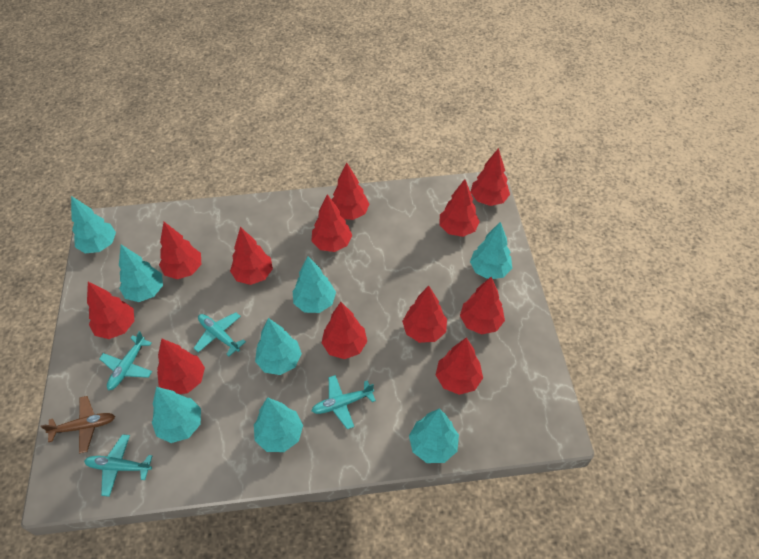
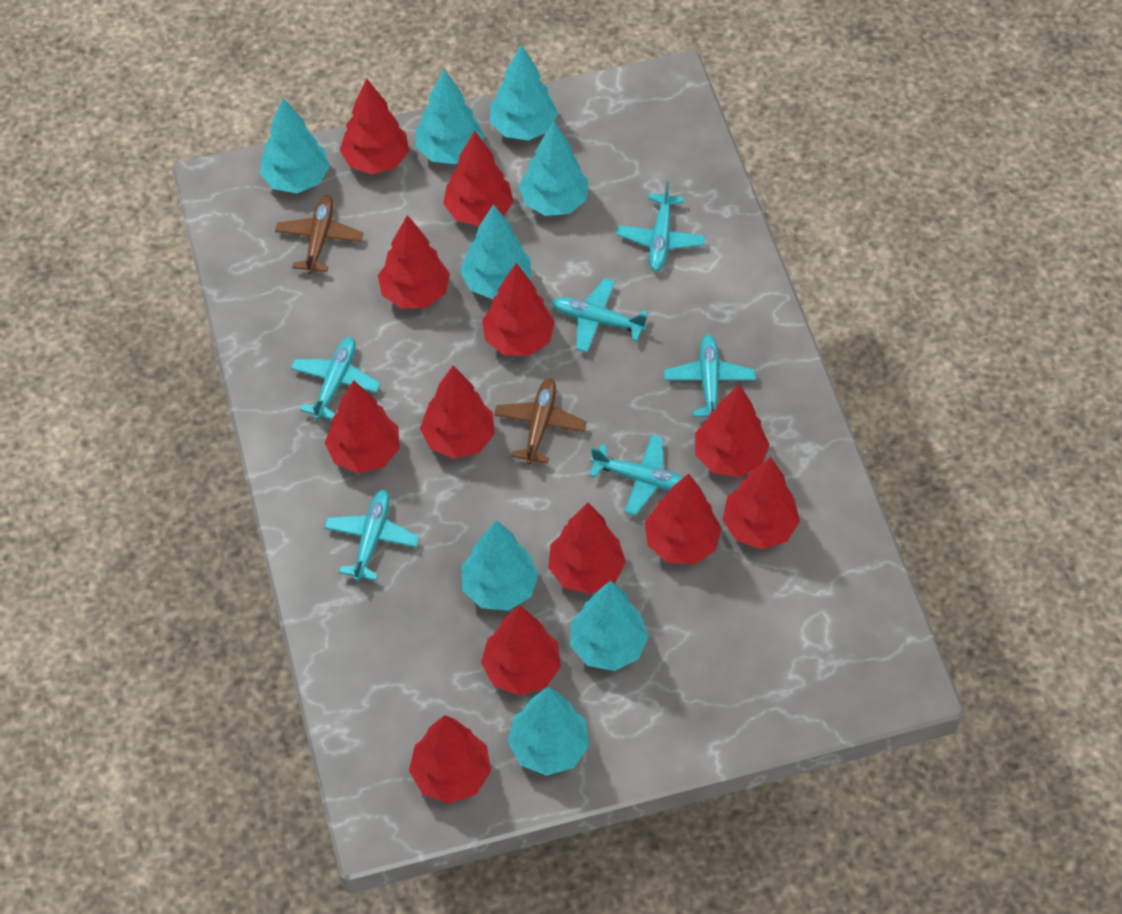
brown plane: 1 -> 2
turquoise plane: 4 -> 6

